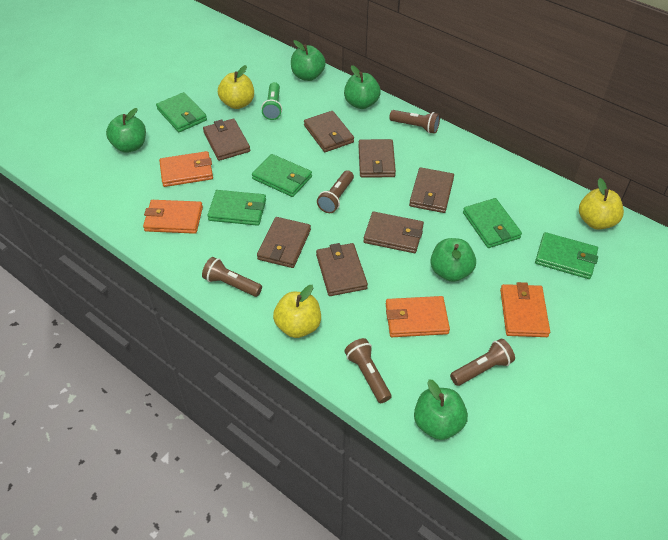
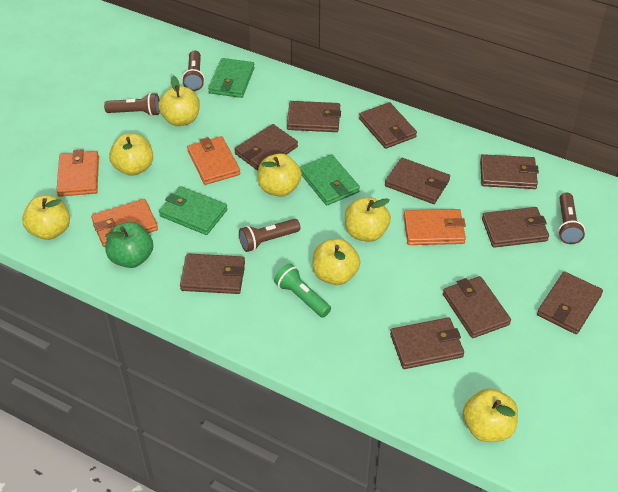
brown flashlight: 5 -> 4
brown wallet: 7 -> 10
green apple: 5 -> 1
green wallet: 5 -> 3
yellow apple: 3 -> 7

